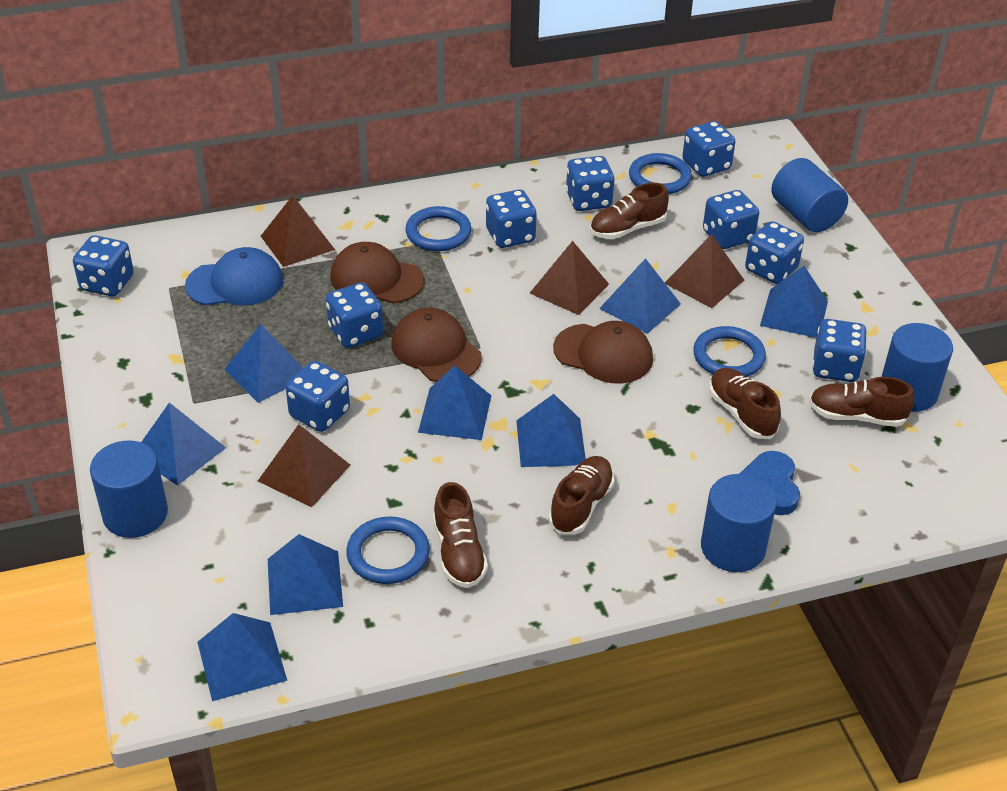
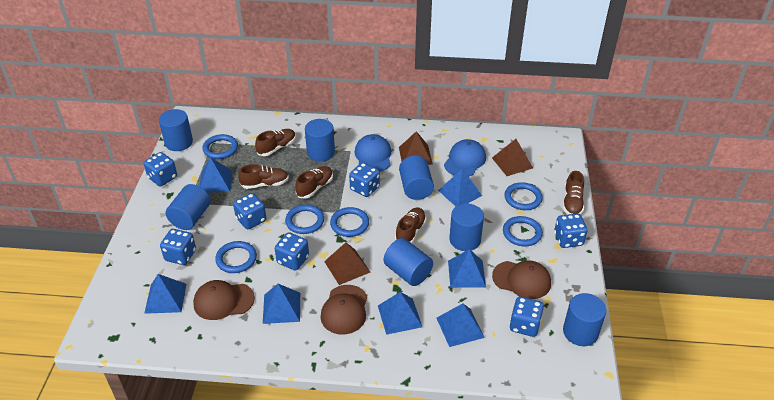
blue cap: 1 -> 2
blue cylinder: 4 -> 7
blue dice: 9 -> 7
blue heart: 1 -> 0
blue pyramid: 8 -> 7
blue ring: 4 -> 6
brown pyramid: 4 -> 3

